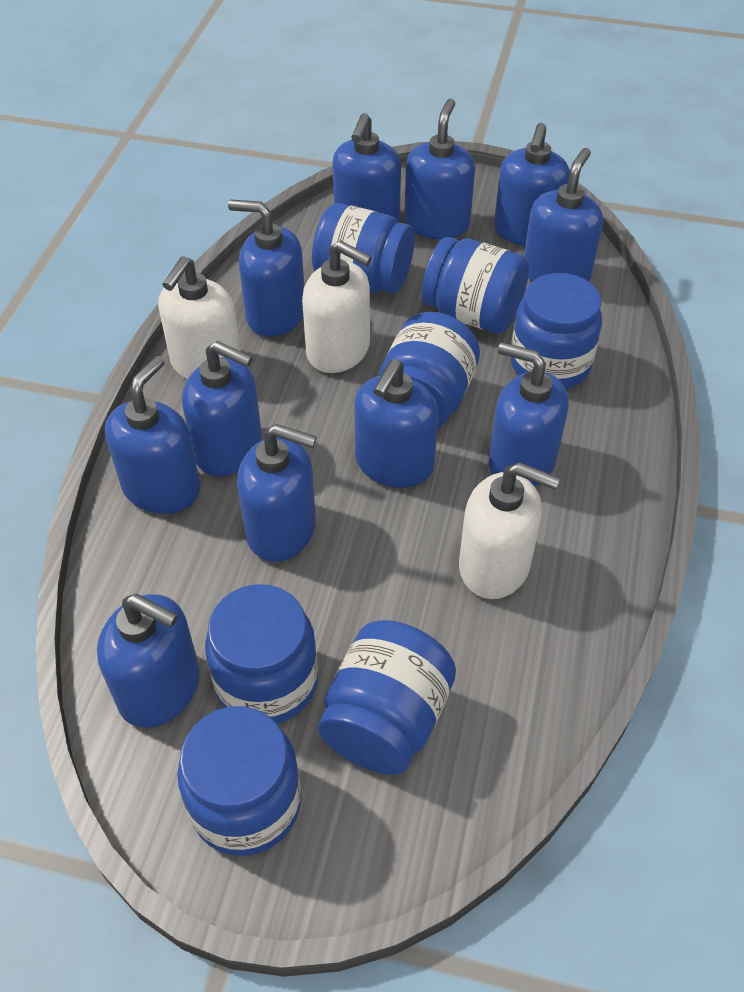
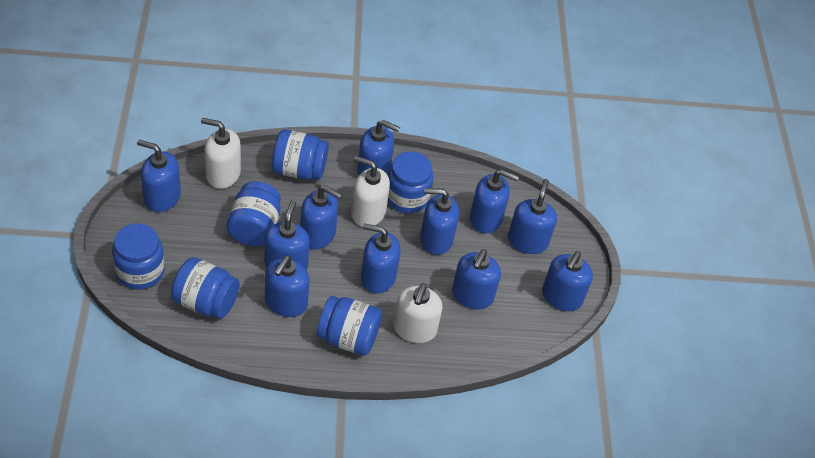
blue jar: 7 -> 6

